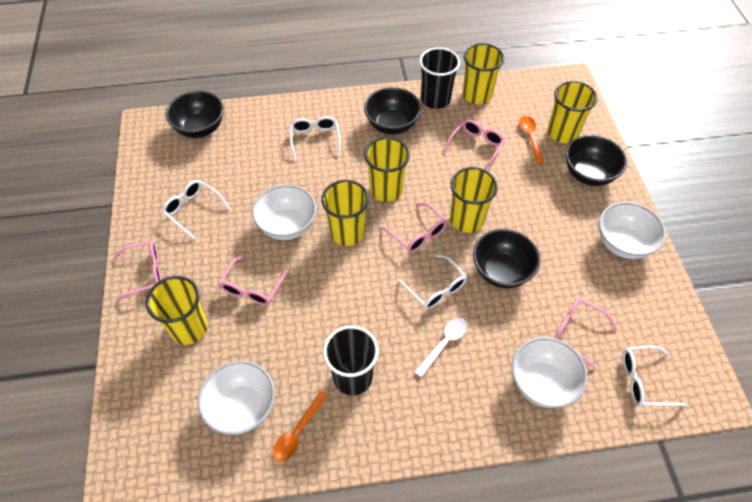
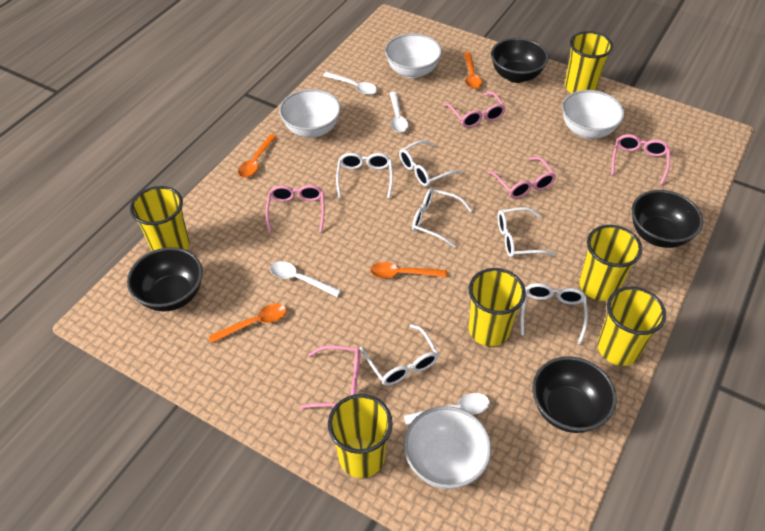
black cup: 2 -> 0
orange spoon: 2 -> 4
white glasses: 4 -> 6
white spoon: 1 -> 4

